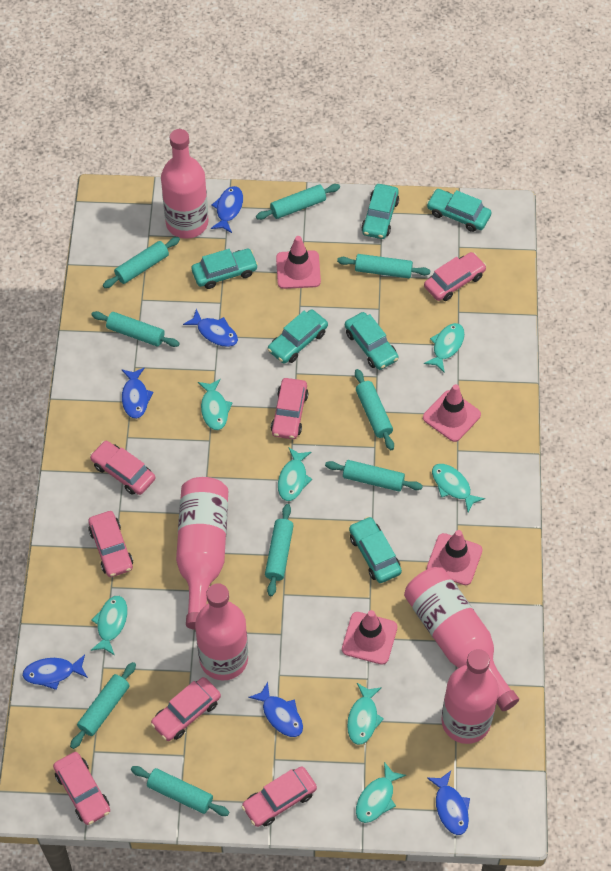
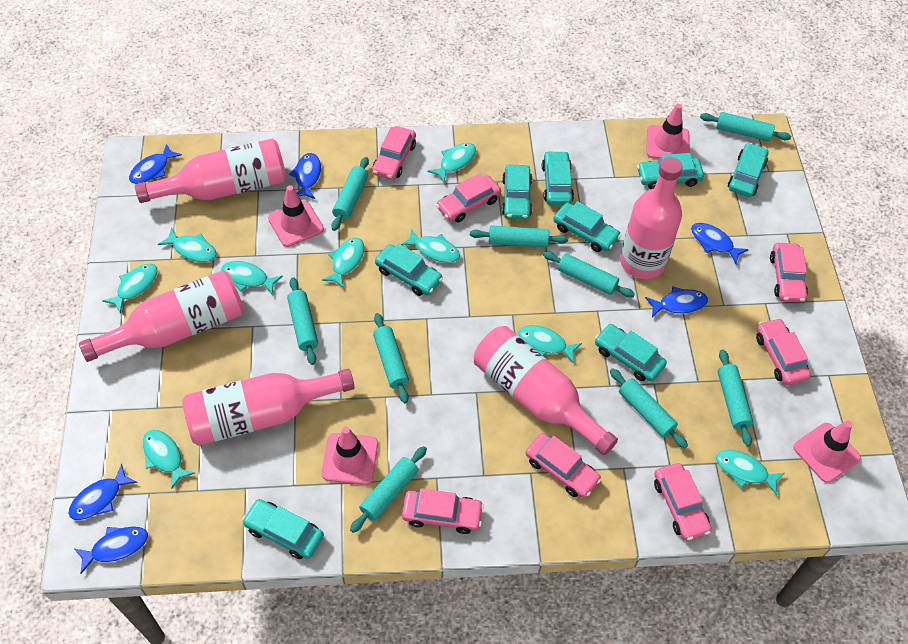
turquoise car: 6 -> 8
turquoise fish: 7 -> 9

